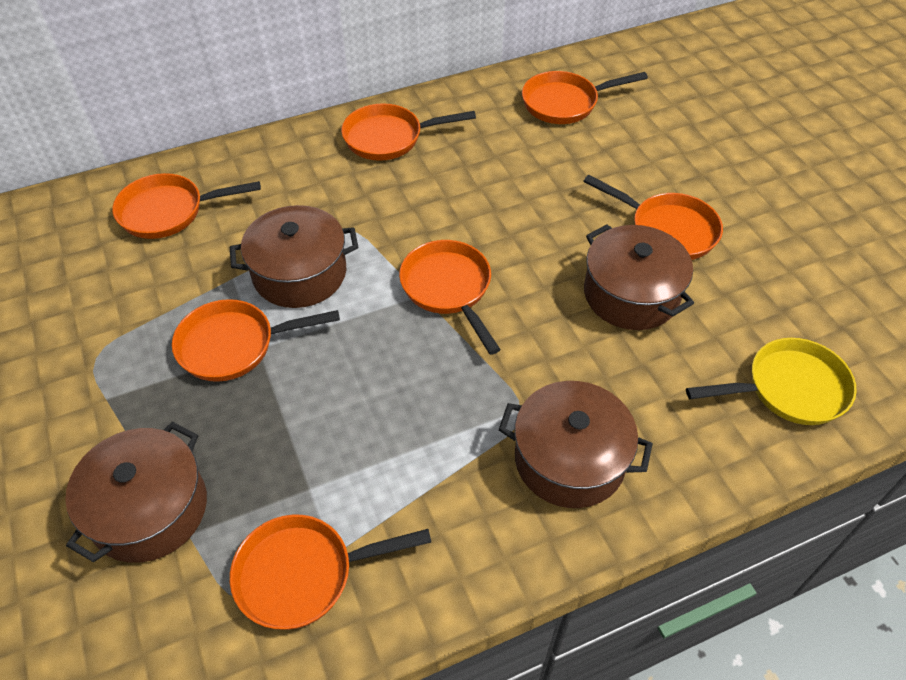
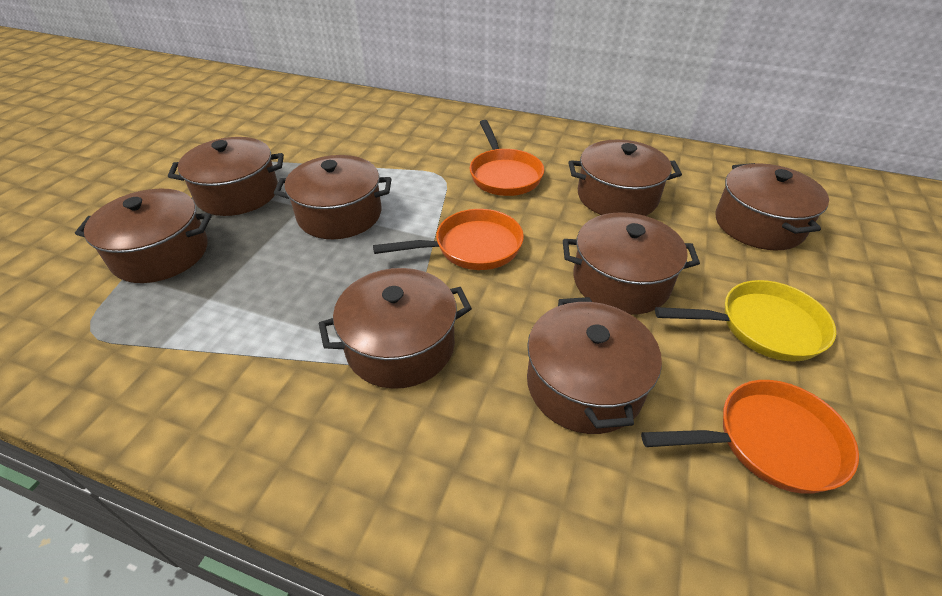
brown pot: 4 -> 8
orange pan: 7 -> 3

